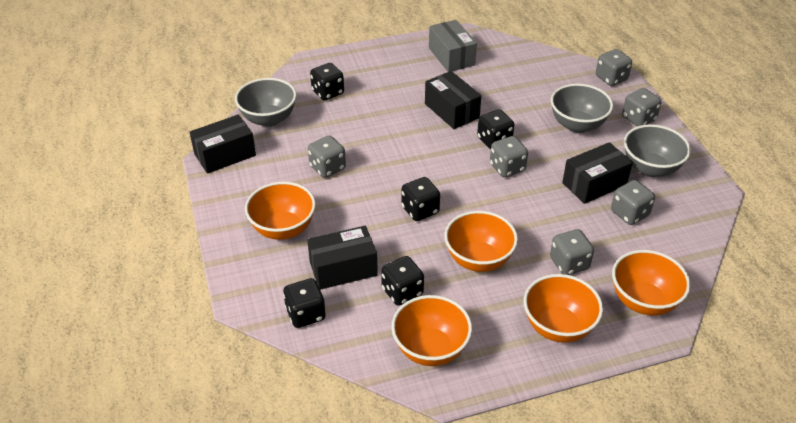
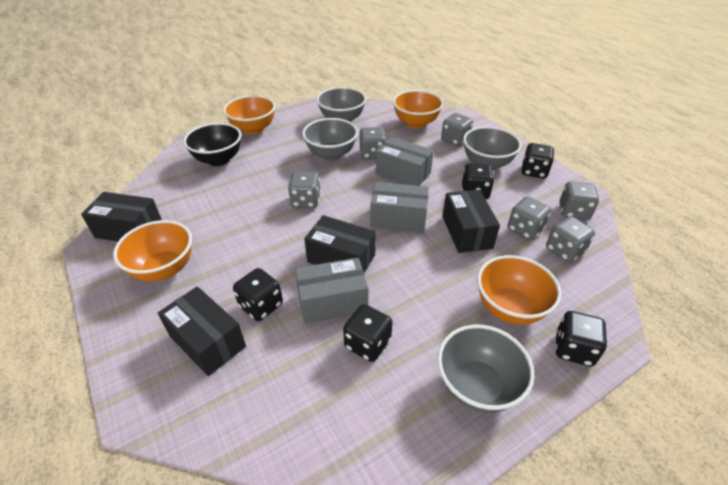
black bowl: 0 -> 1
grey bowl: 3 -> 4
grey box: 1 -> 3
orange bowl: 5 -> 4

